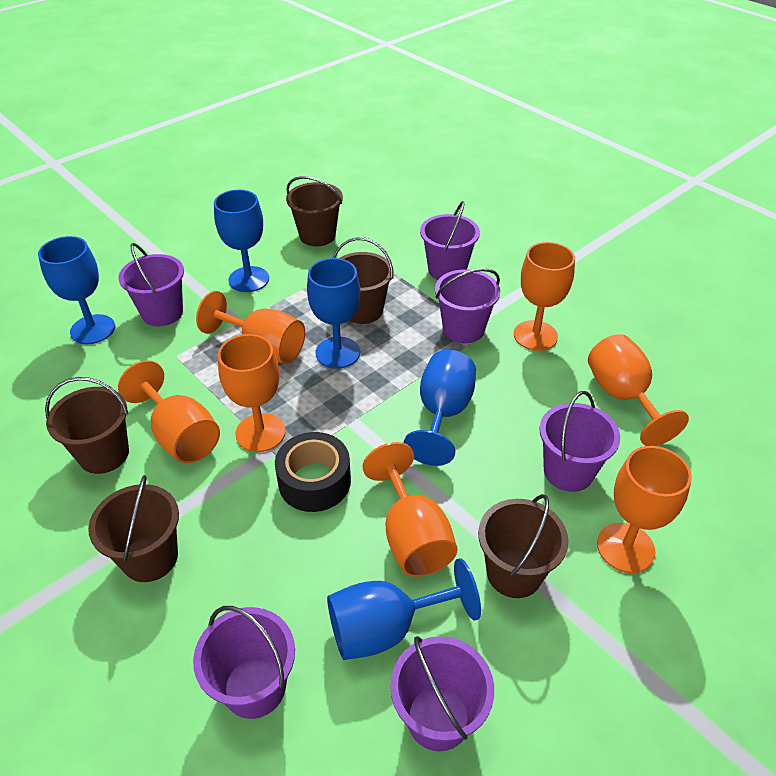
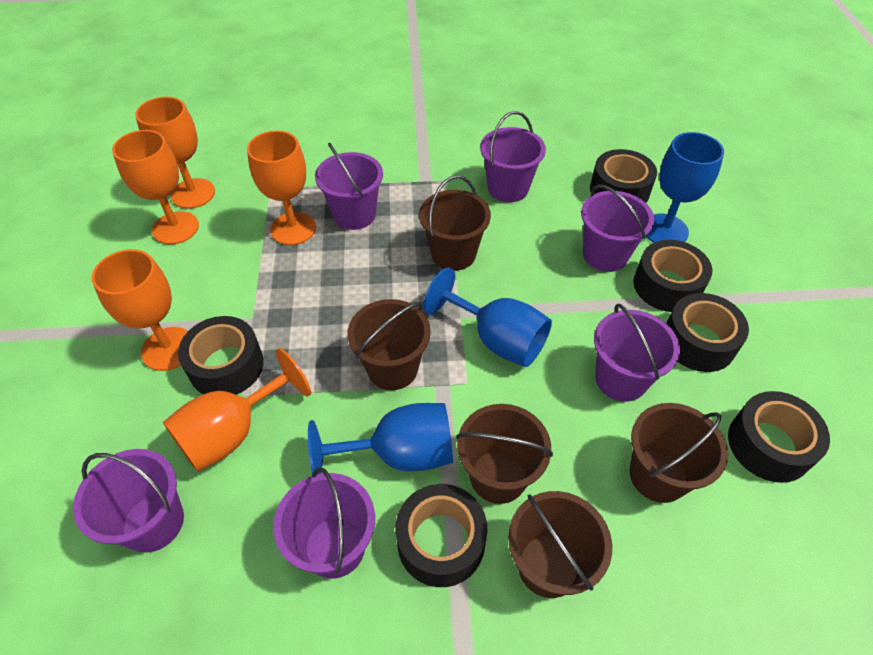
black tape: 1 -> 6
blue goblet: 5 -> 3
orange goblet: 7 -> 5

